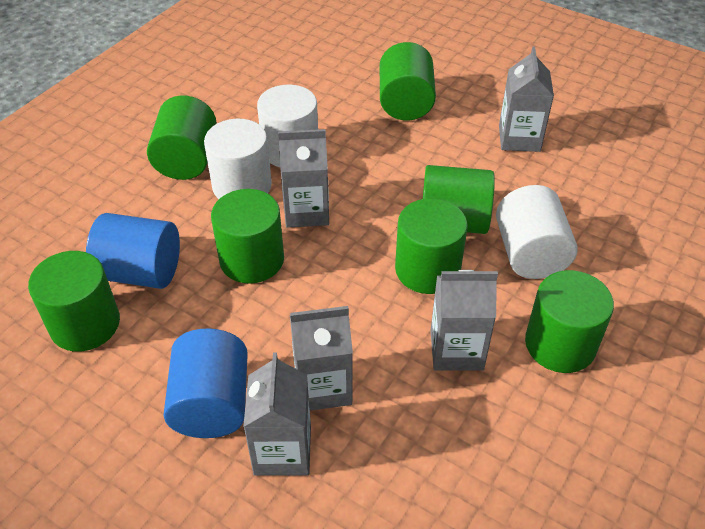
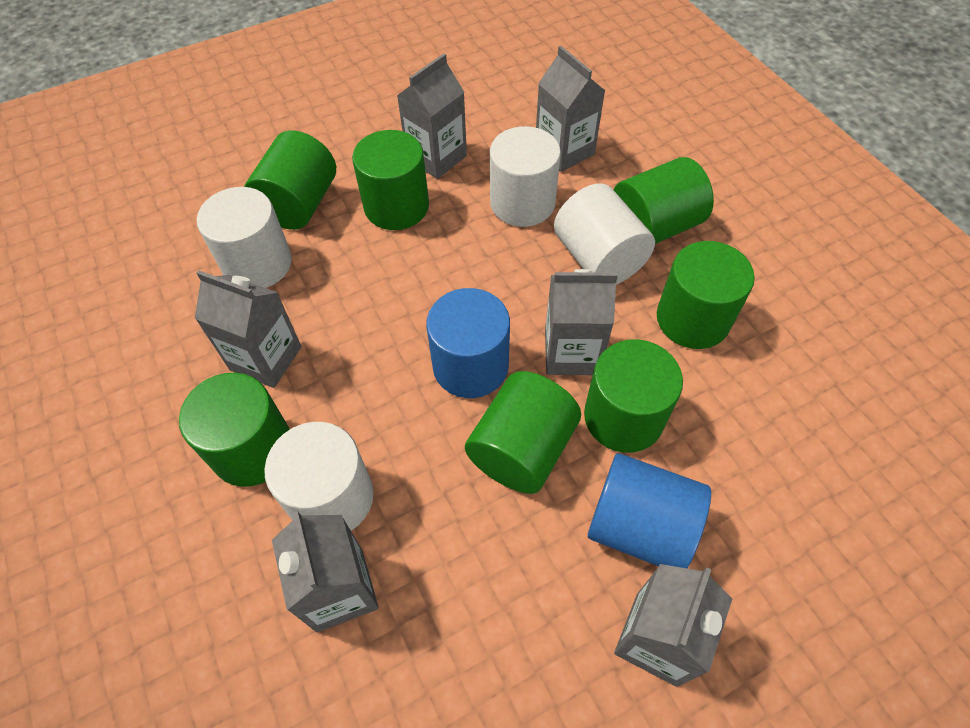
grey carton: 5 -> 6
white cylinder: 3 -> 4

